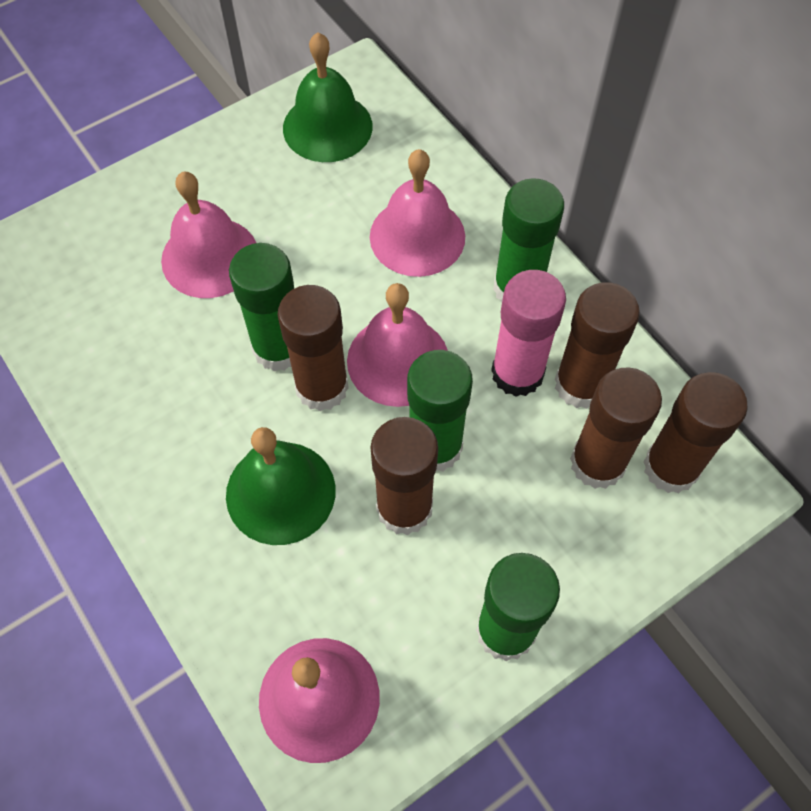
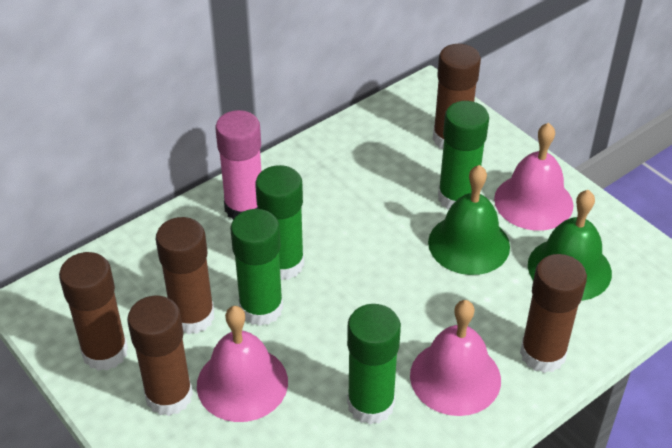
pink bell: 4 -> 3

